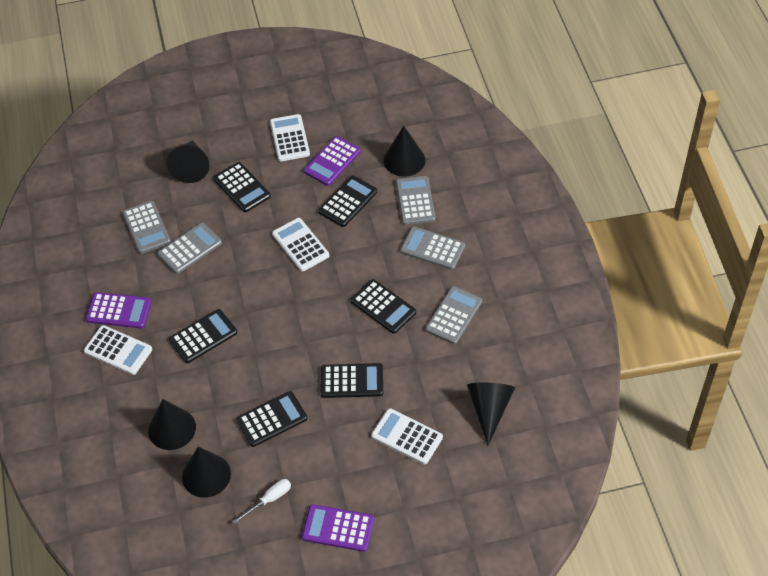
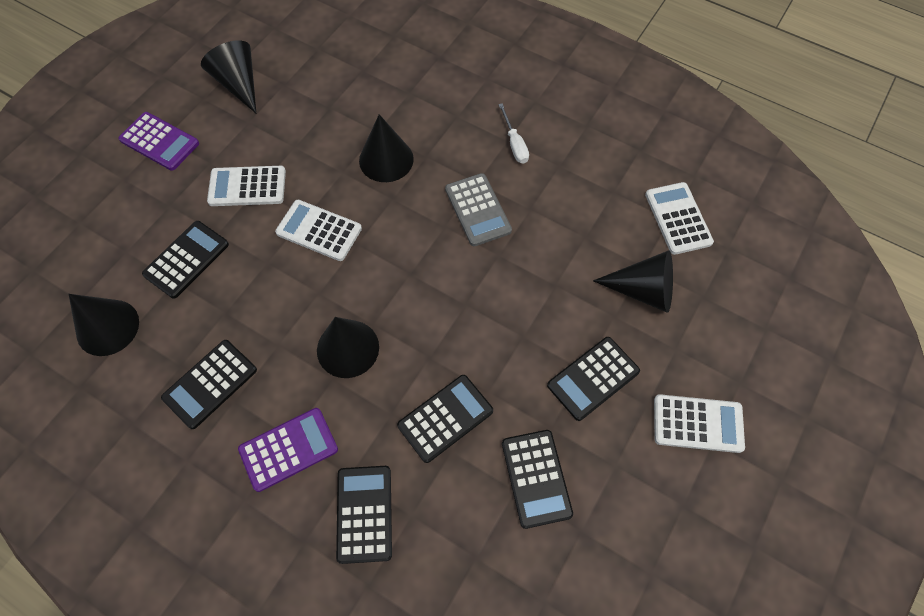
grey calculator: 5 -> 1
purple calculator: 3 -> 2

